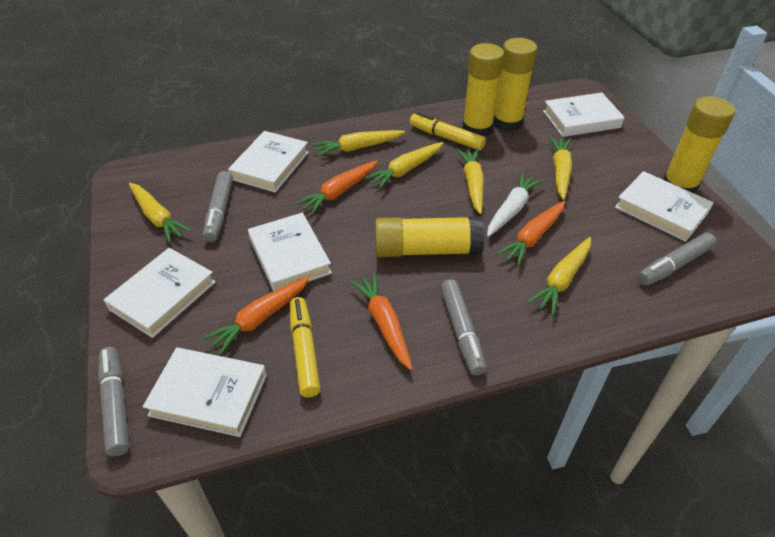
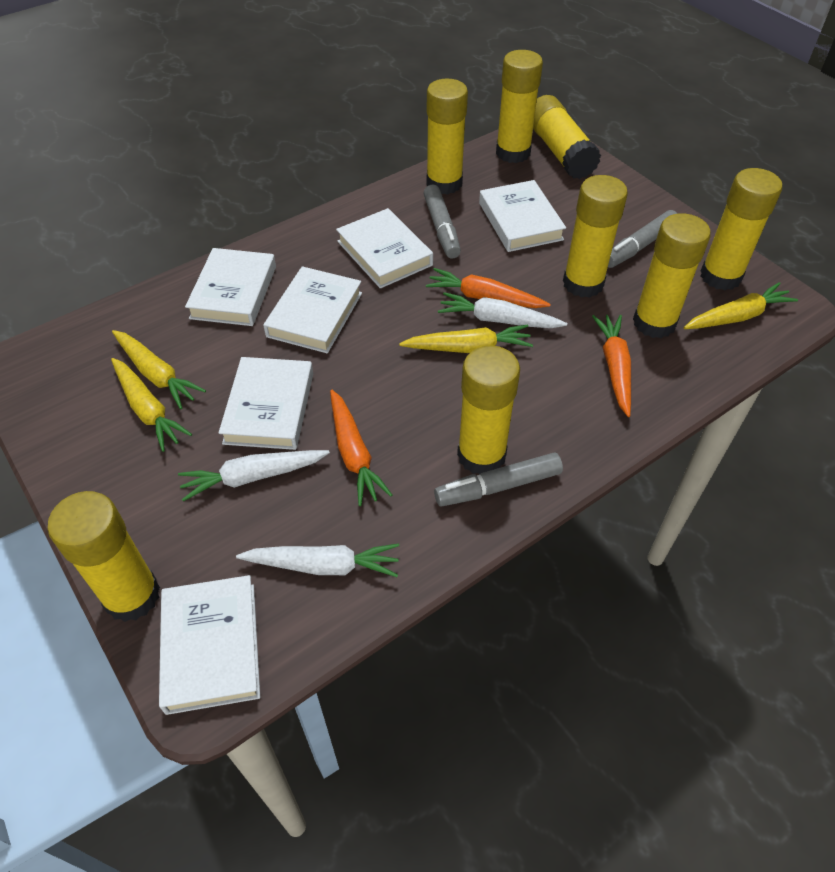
grey marker: 4 -> 3
orange carrot: 4 -> 3
white carrot: 1 -> 3
yellow carrot: 6 -> 4
yellow glue stick: 4 -> 8
yellow marker: 2 -> 0

